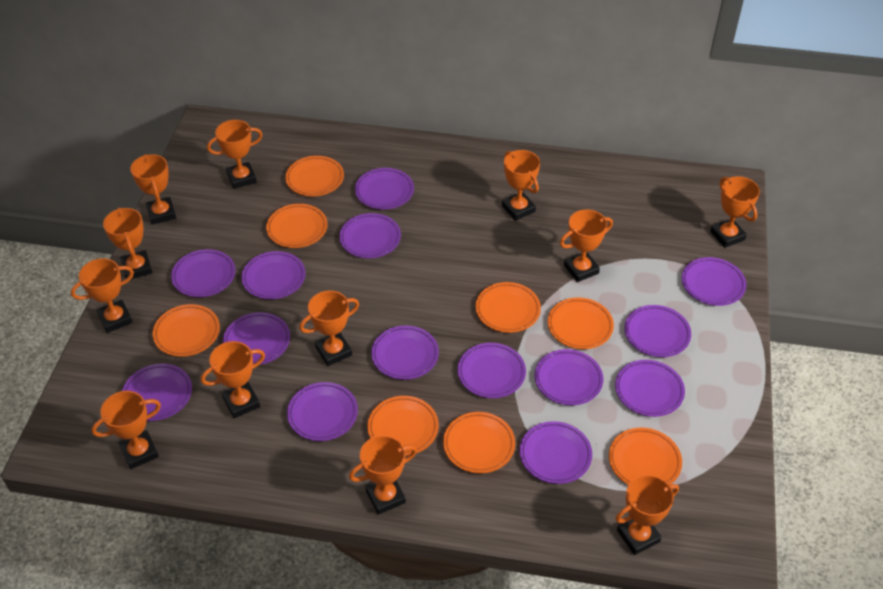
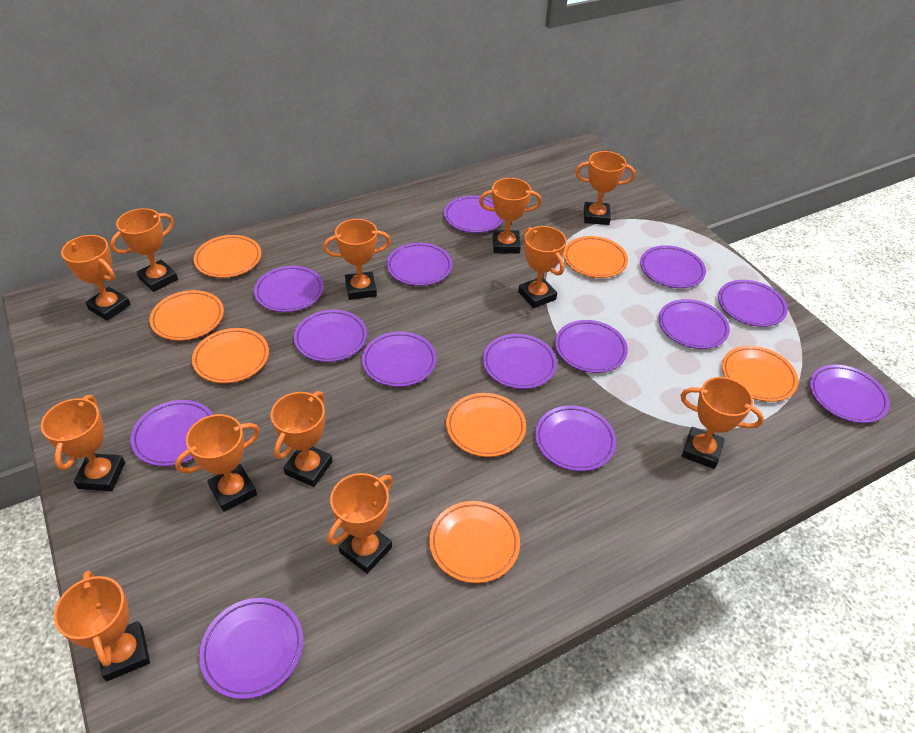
orange plate: 8 -> 7

